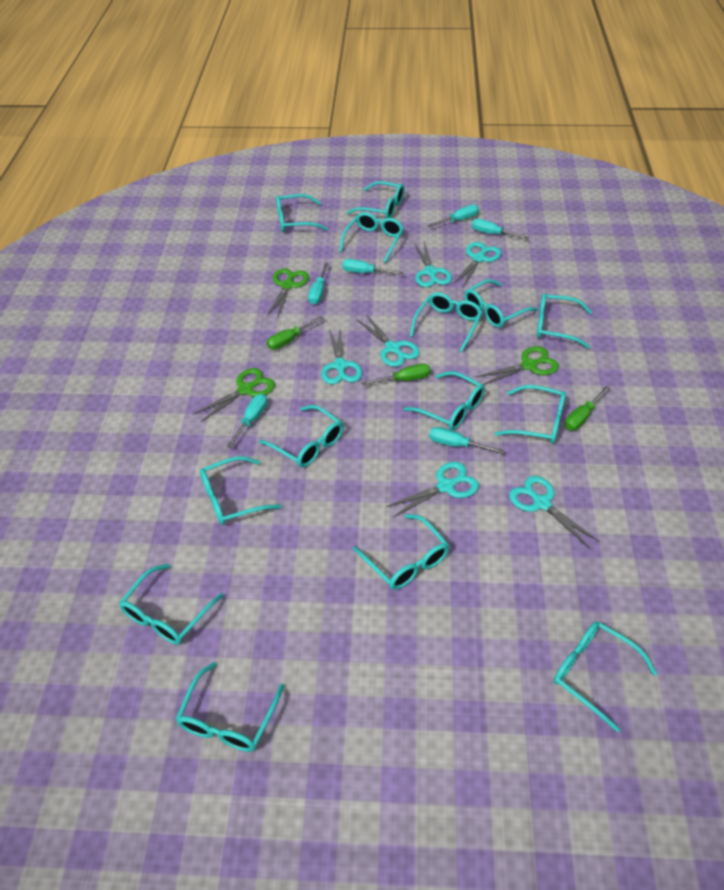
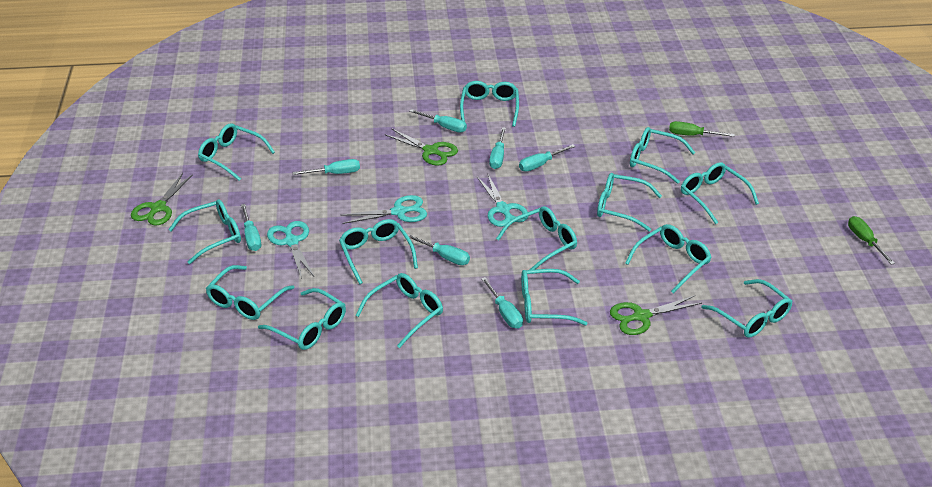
green screwdriver: 3 -> 2
turquoise scissors: 6 -> 3
turquoise screwdriver: 6 -> 7

